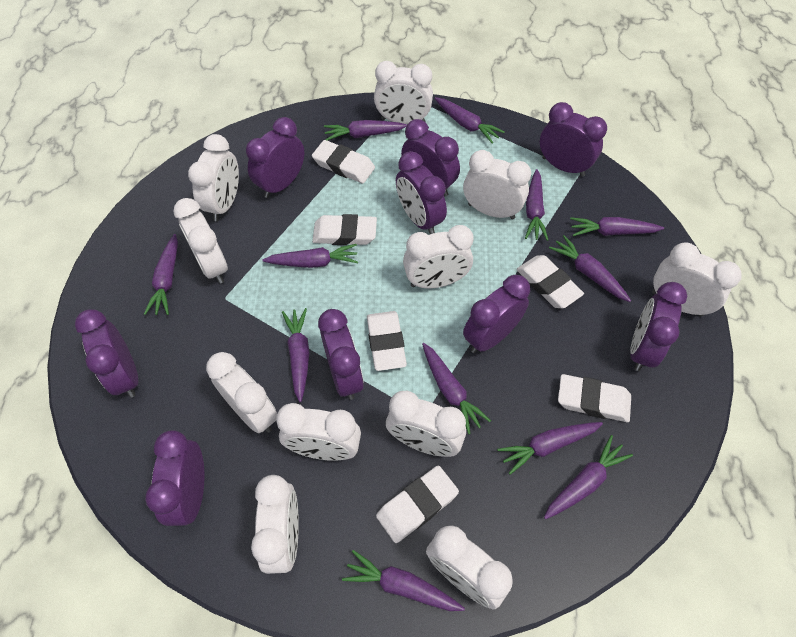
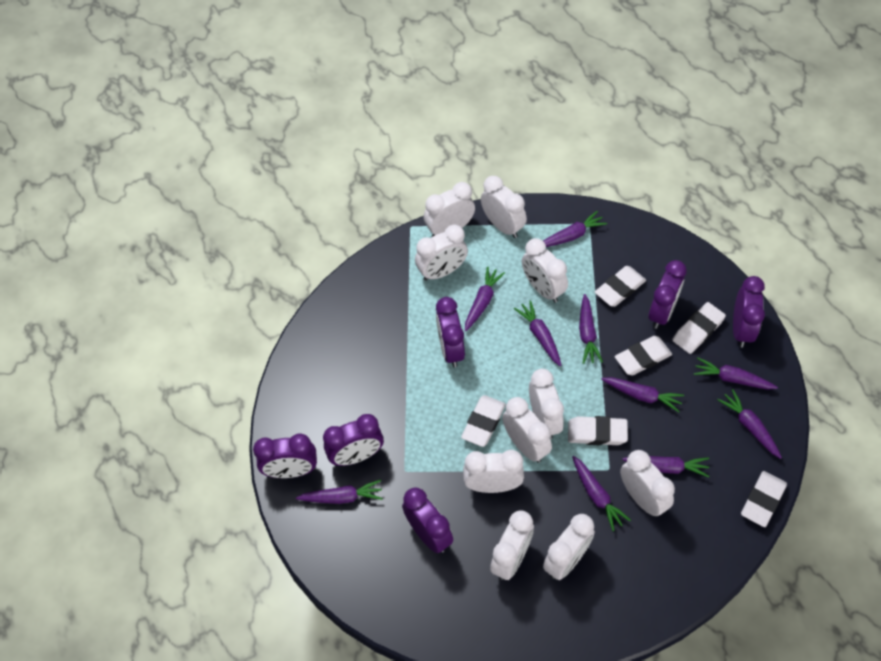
purple carrot: 12 -> 10
purple clock: 9 -> 6
white clock: 11 -> 10

